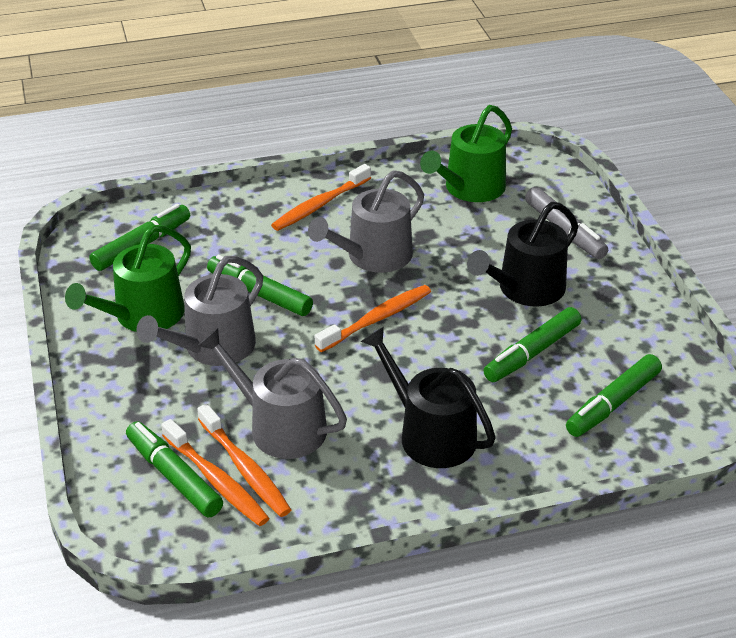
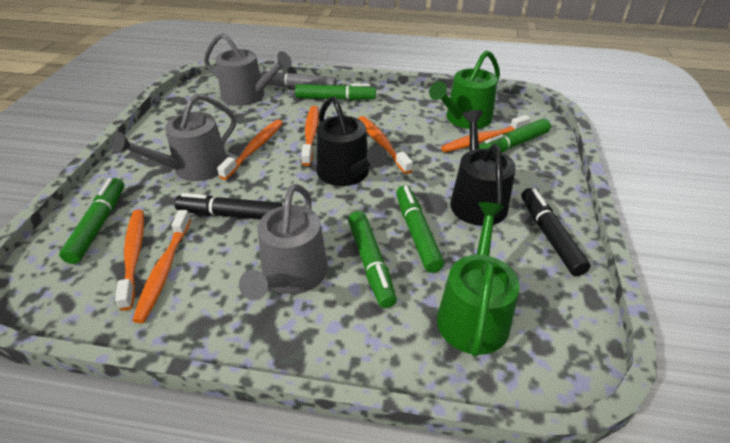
black marker: 0 -> 2
orange toothbrush: 4 -> 6

